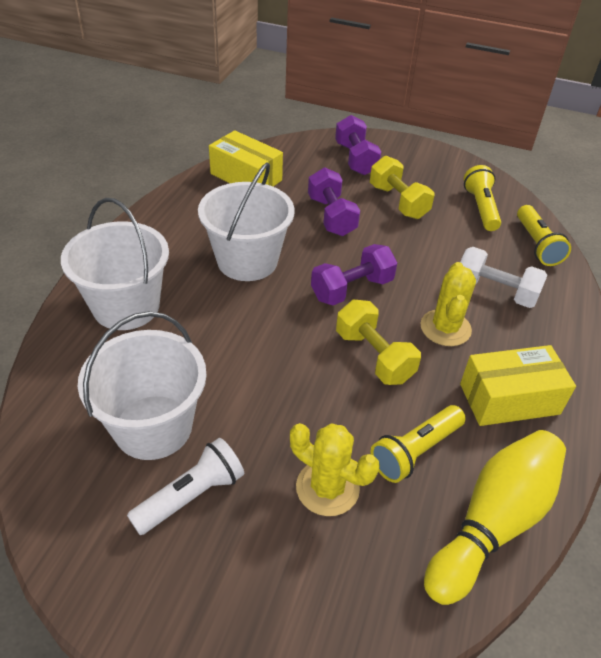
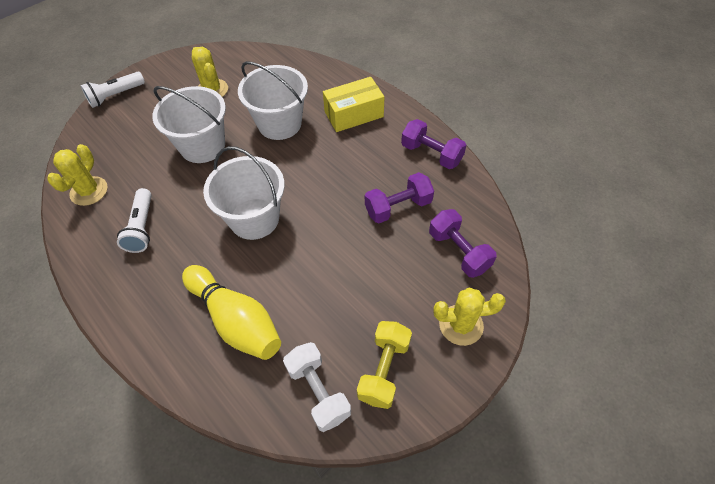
white flashlight: 1 -> 2
yellow box: 2 -> 1
yellow cactus: 2 -> 3
yellow dumbbell: 2 -> 1
yellow flashlight: 3 -> 0

